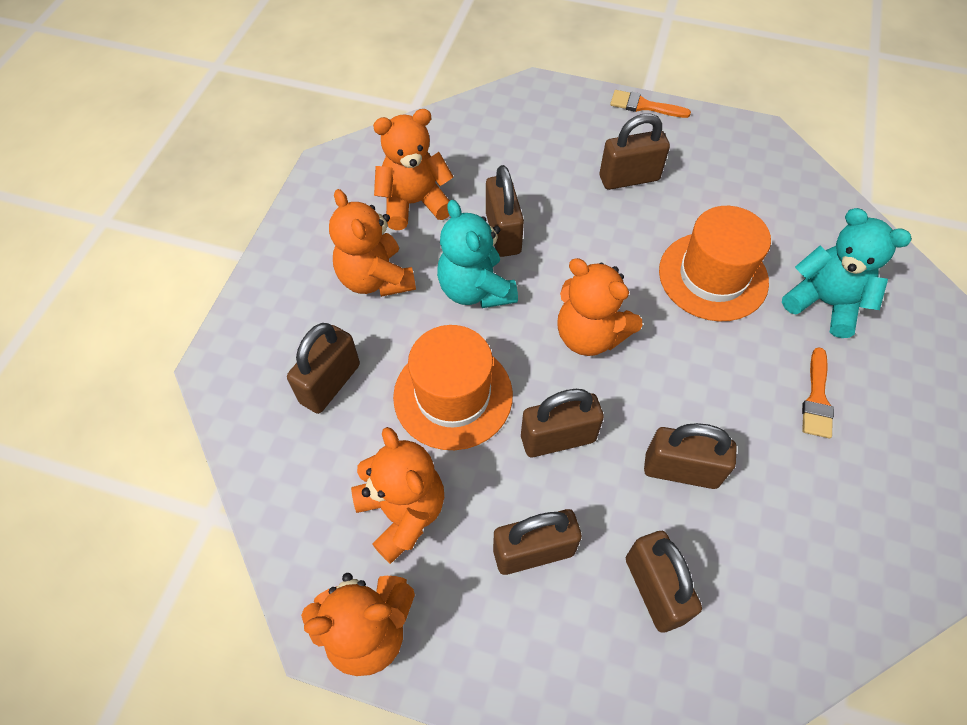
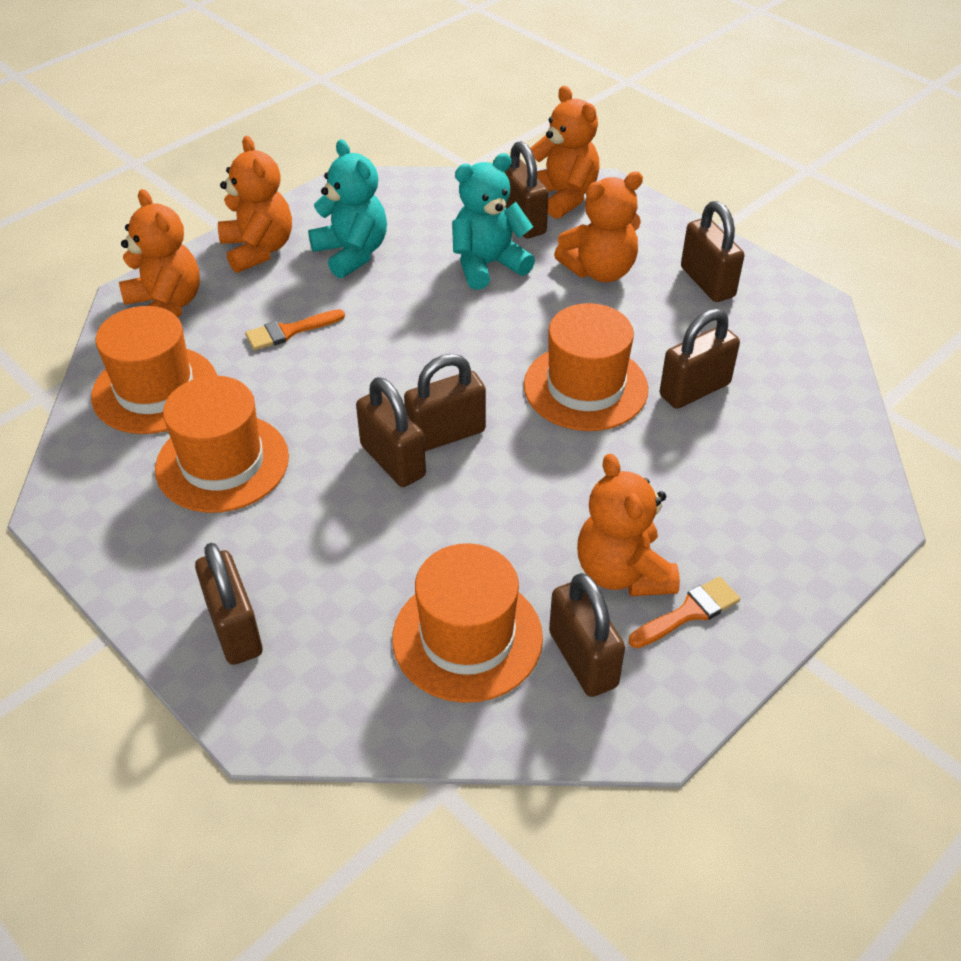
orange hat: 2 -> 4

